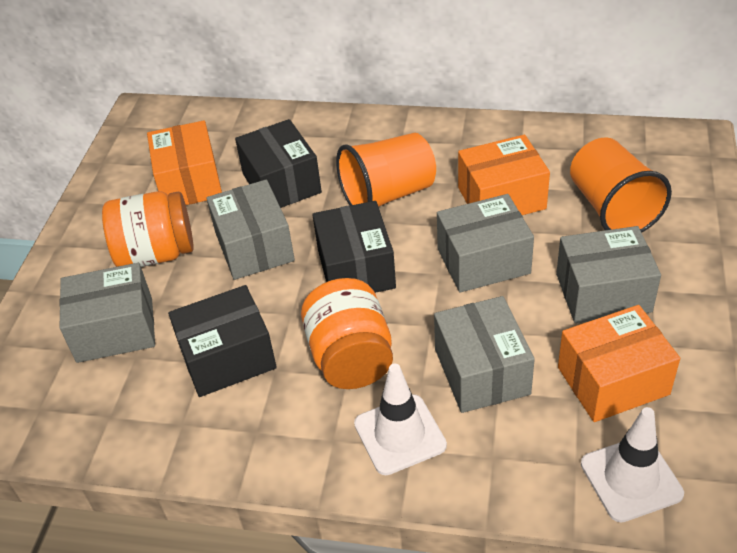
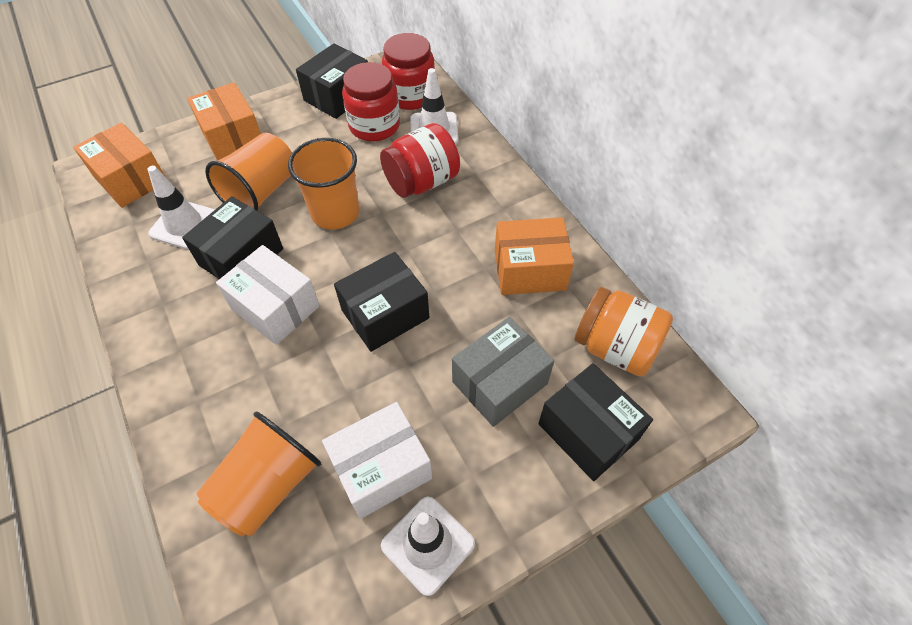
black box: 3 -> 4
grey box: 5 -> 1
orange cup: 2 -> 3
orange jar: 2 -> 1
red jar: 0 -> 3
white box: 0 -> 2
white traffic cone: 2 -> 3

